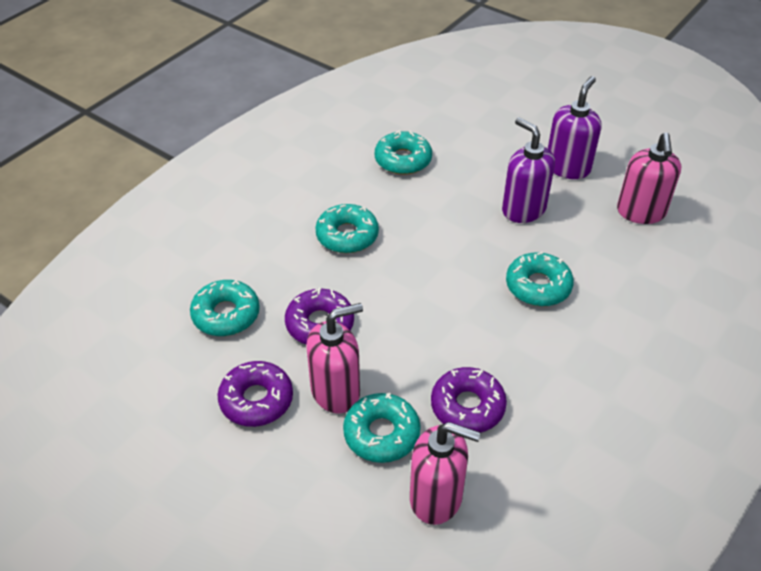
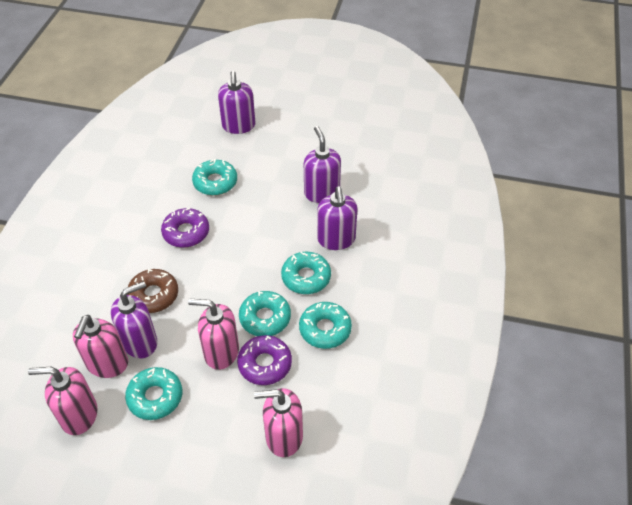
brown donut: 0 -> 1
pink soap dispenser: 3 -> 4
purple donut: 3 -> 2
purple soap dispenser: 2 -> 4

